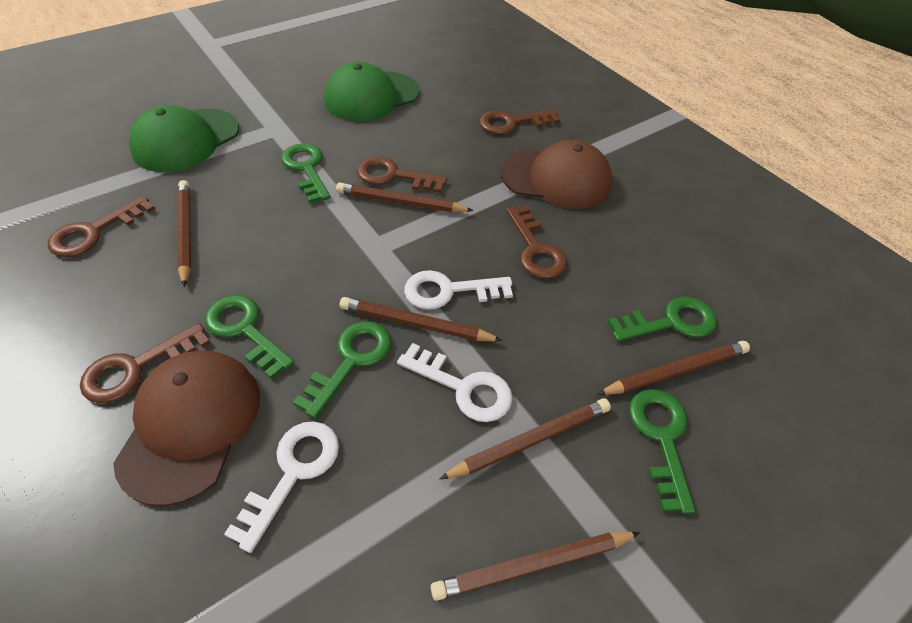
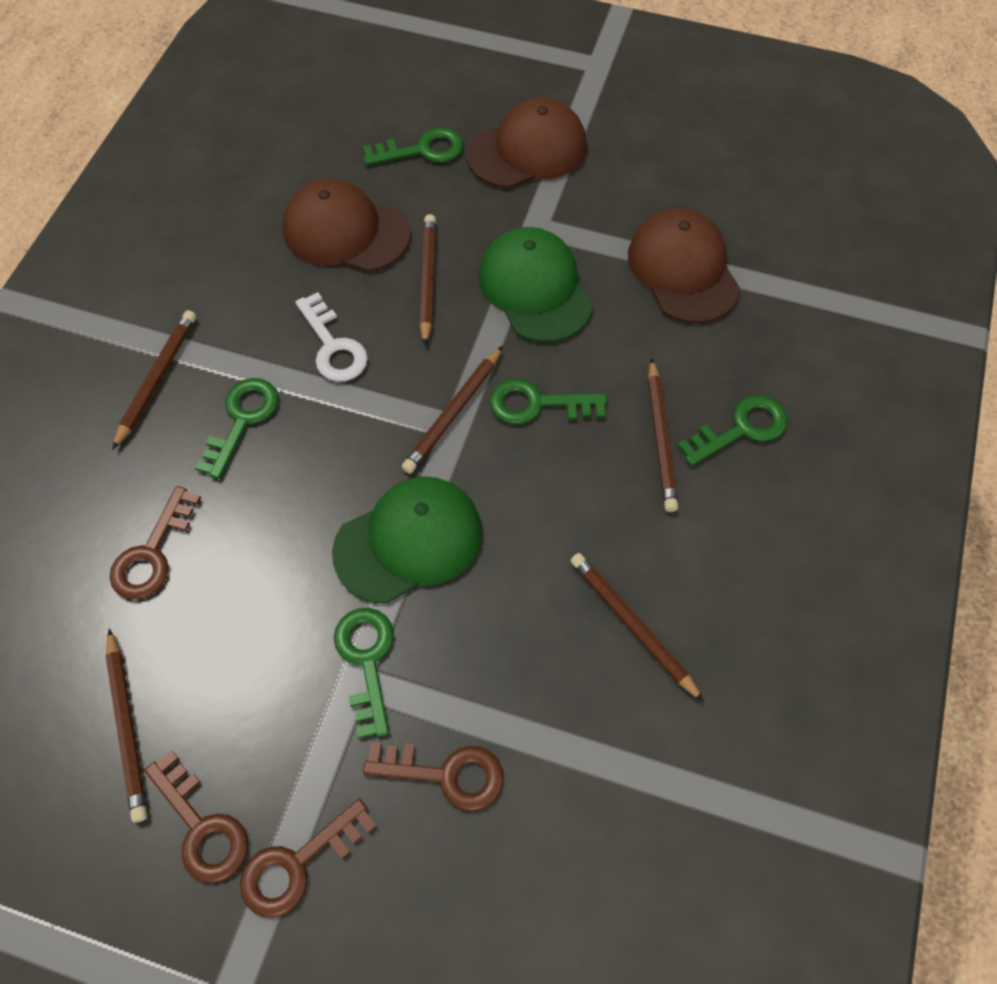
brown cap: 2 -> 3
brown key: 5 -> 4
white key: 3 -> 1

